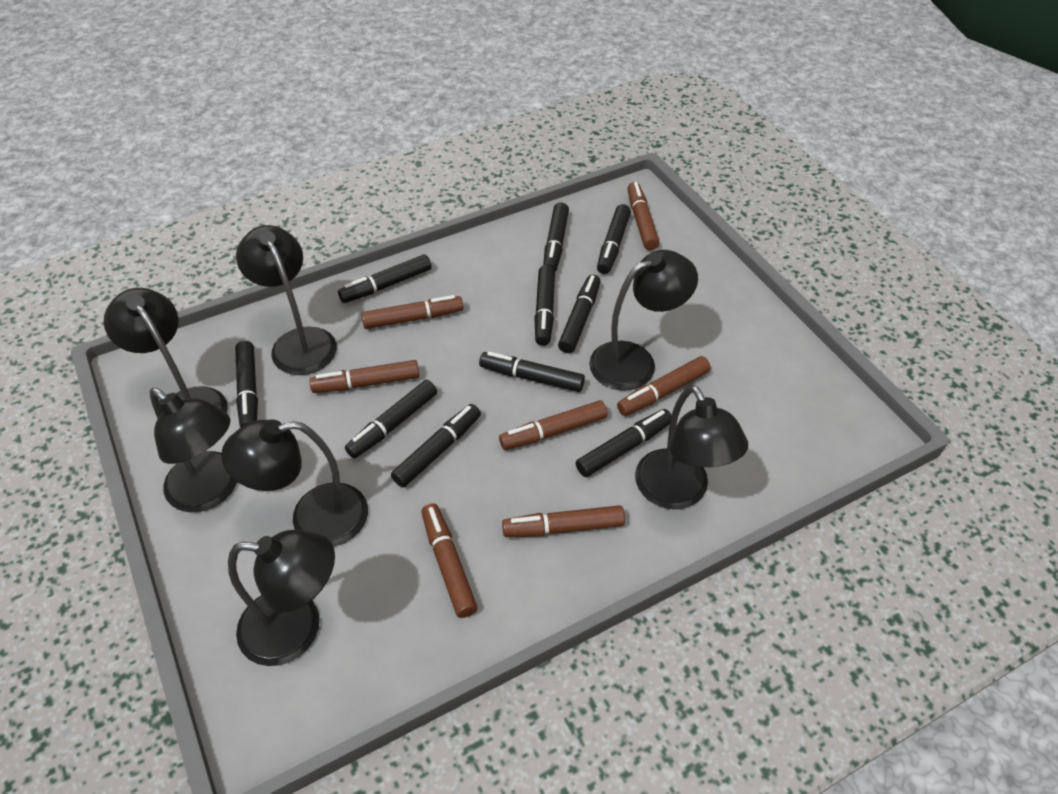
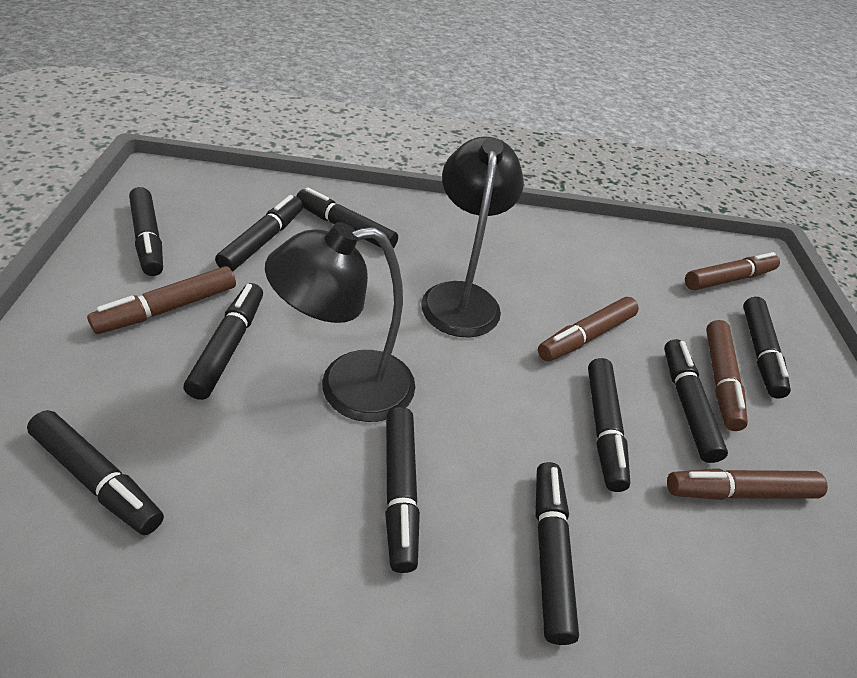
black lamp: 7 -> 2
brown marker: 7 -> 5

